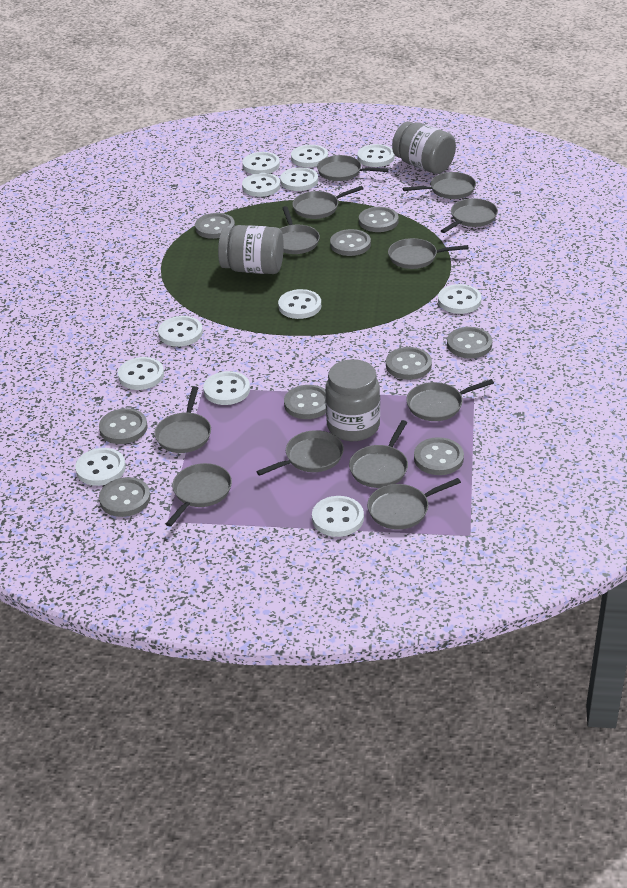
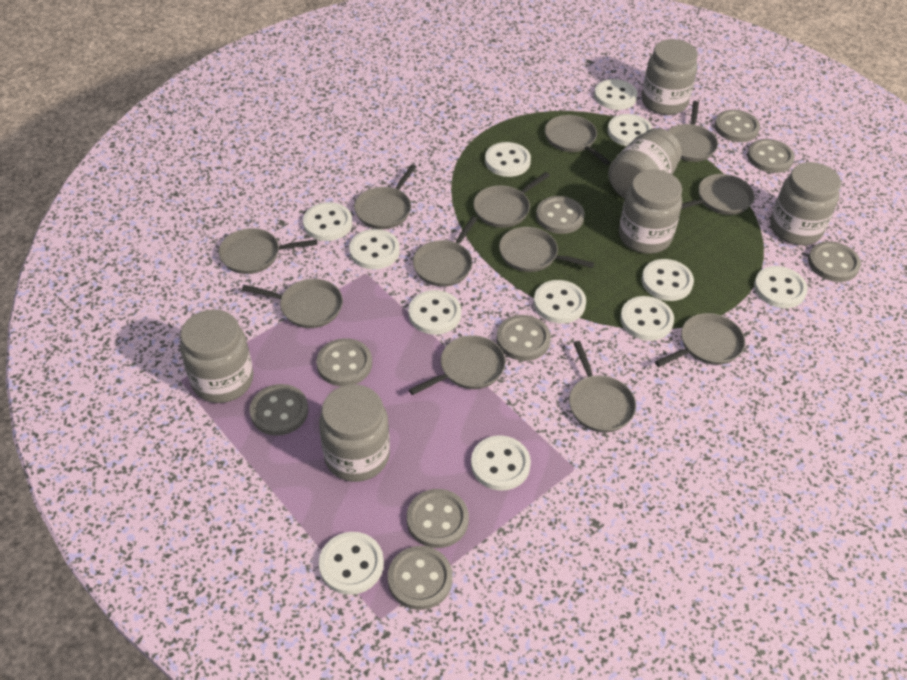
grey jar: 3 -> 6

